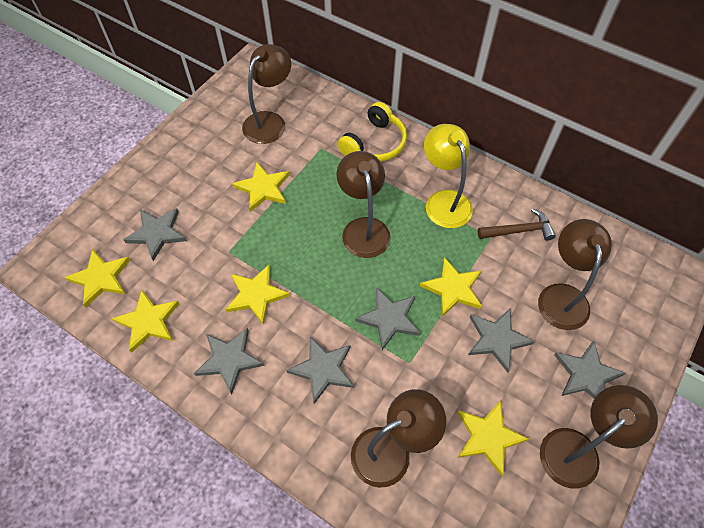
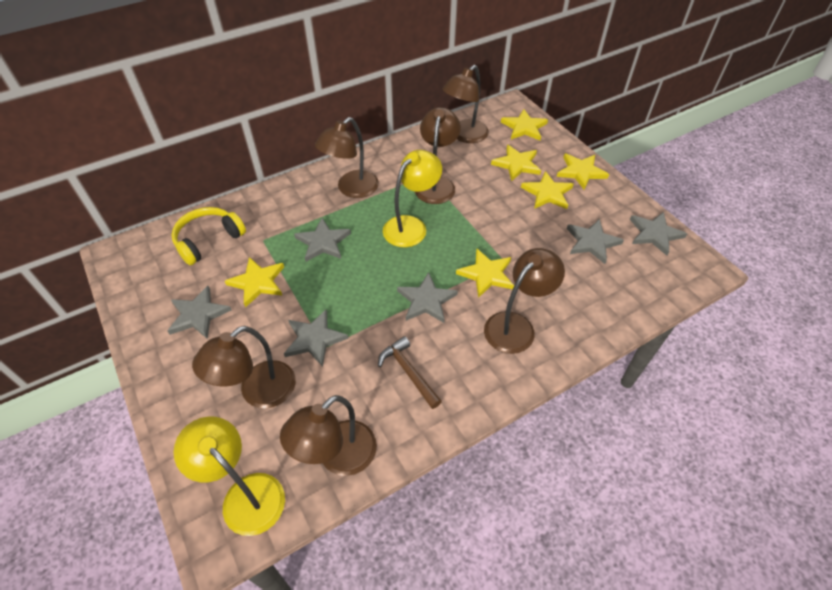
brown lamp: 5 -> 6
yellow lamp: 1 -> 2

